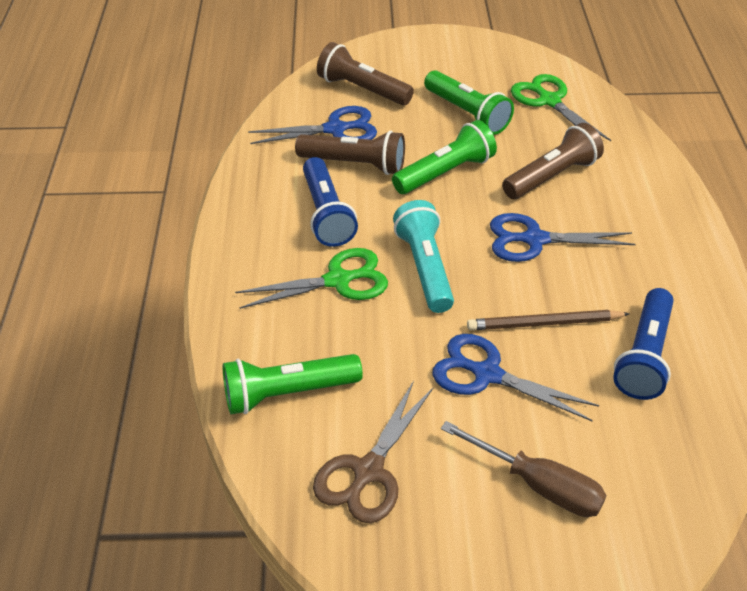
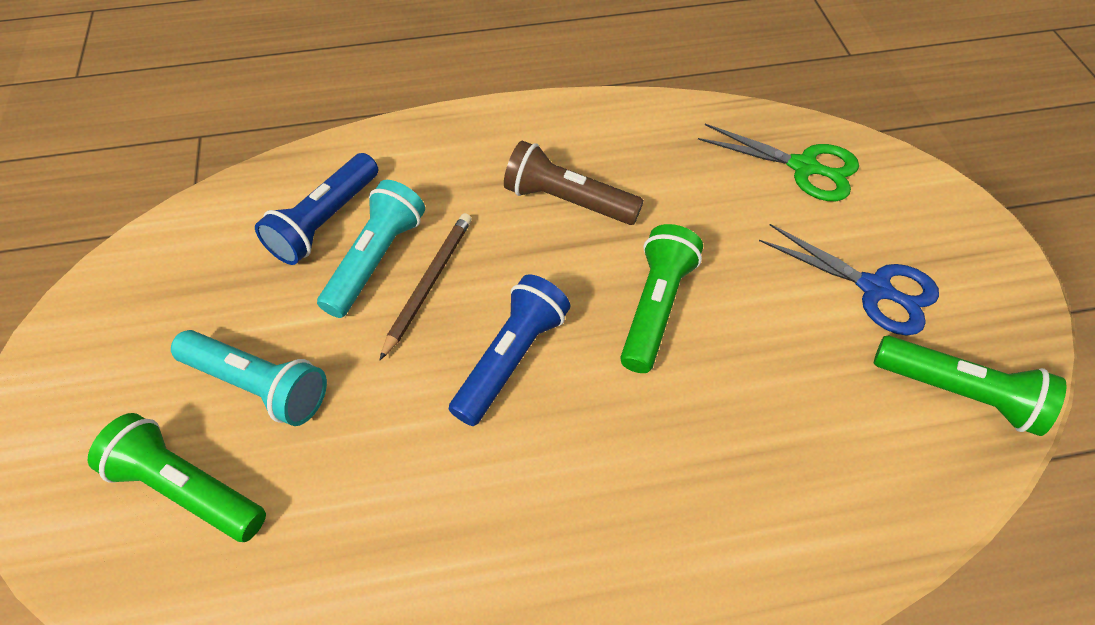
blue scissors: 3 -> 1
brown flashlight: 3 -> 1
brown scissors: 1 -> 0
brown screwdriver: 1 -> 0
green scissors: 2 -> 1
turquoise flashlight: 1 -> 2

